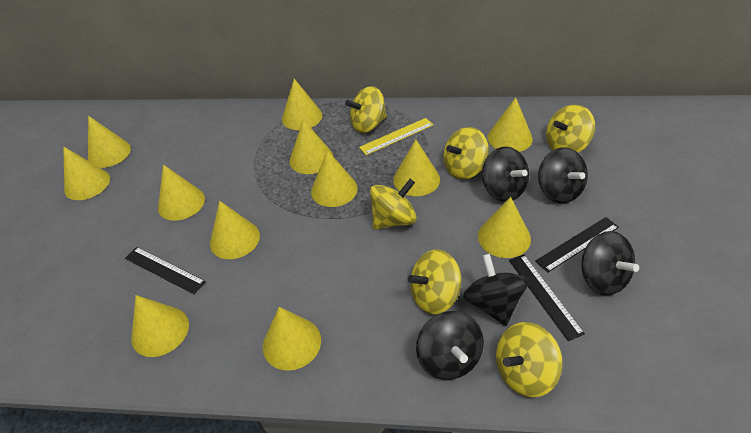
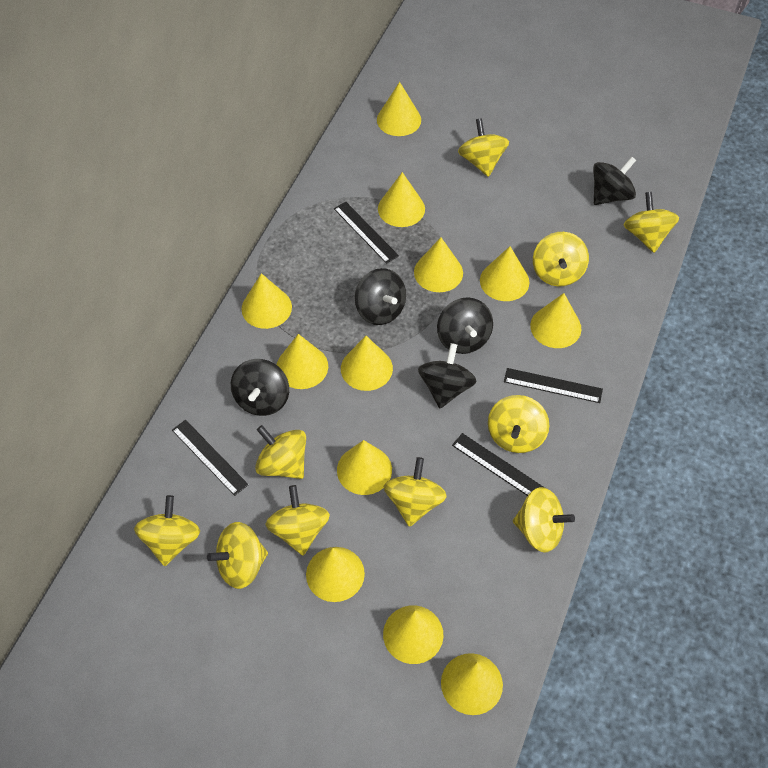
black ruler: 3 -> 4
yellow ruler: 1 -> 0
yellow spinning top: 6 -> 10

